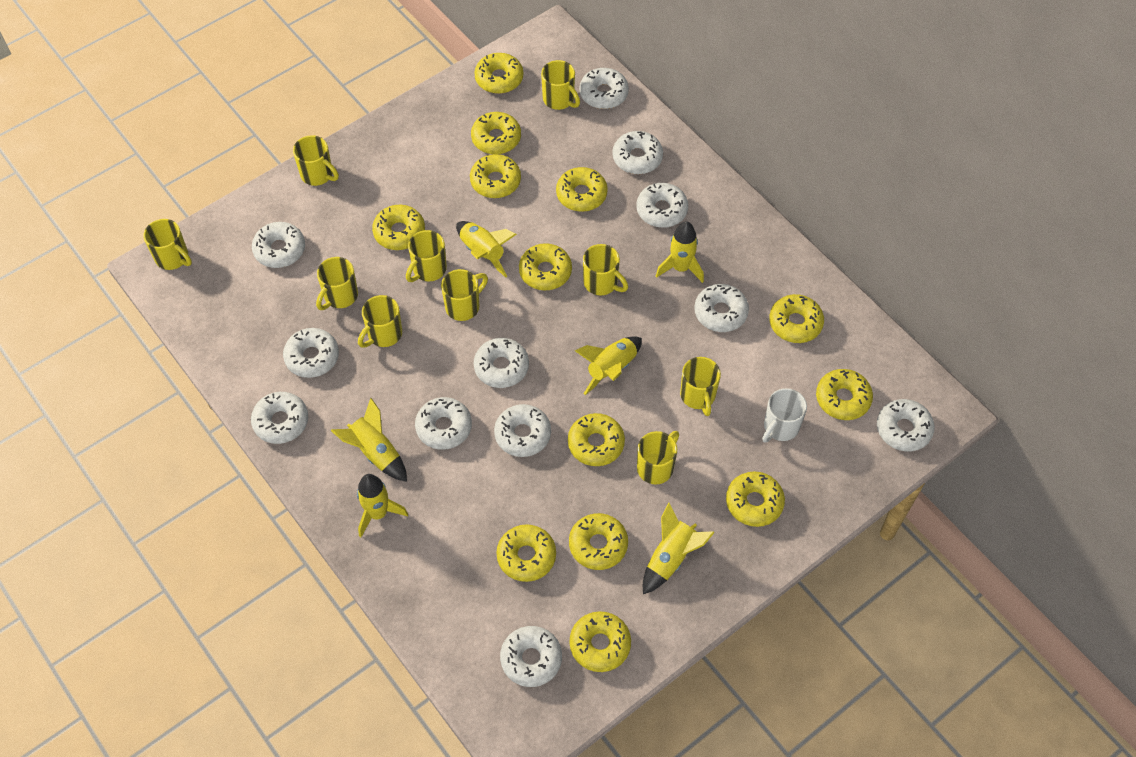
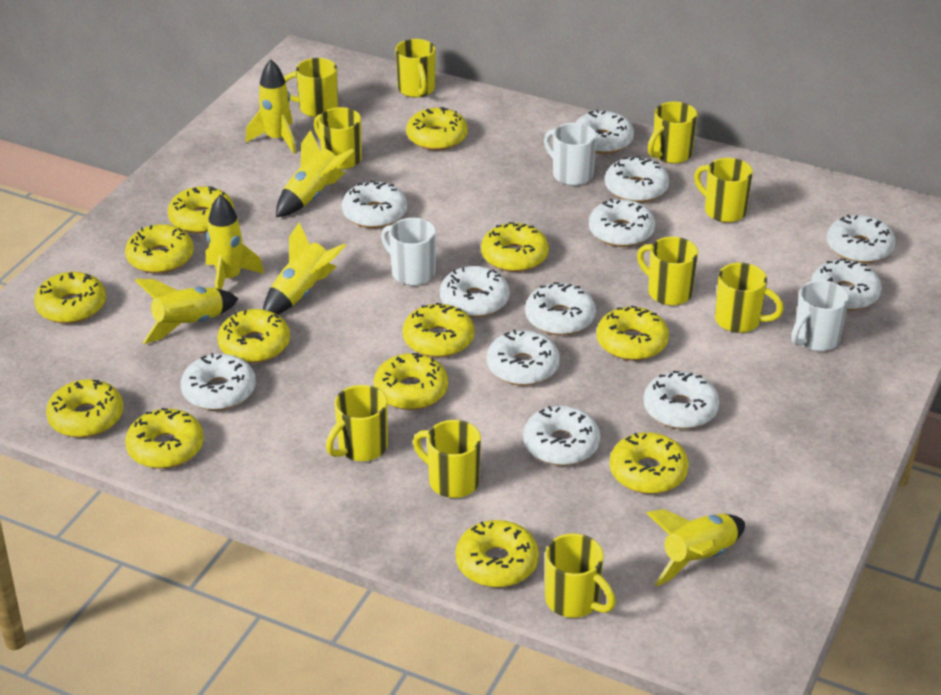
white mug: 1 -> 3

